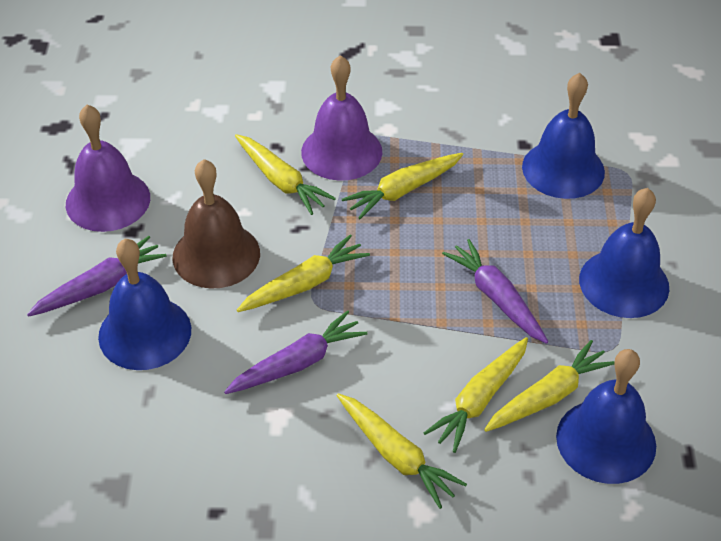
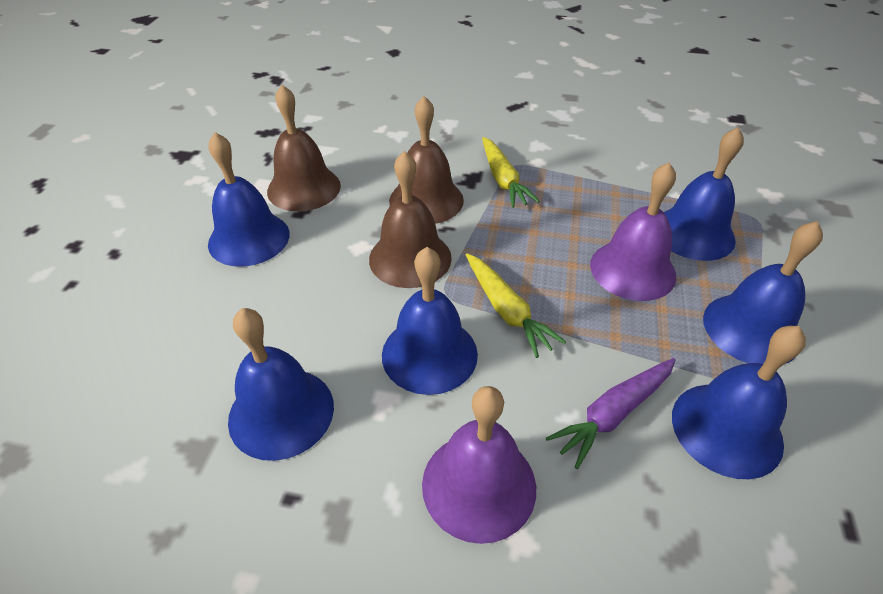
blue bell: 4 -> 6
brown bell: 1 -> 3
purple carrot: 3 -> 1
yellow carrot: 6 -> 2

